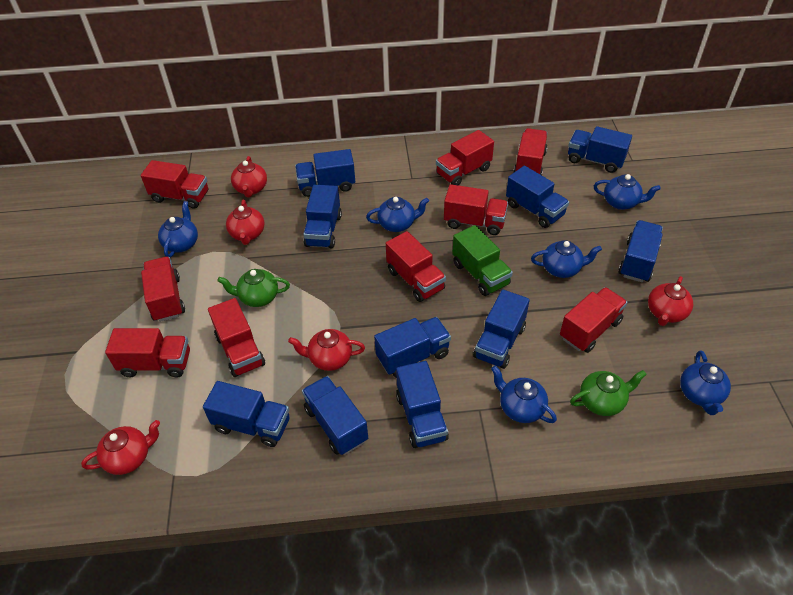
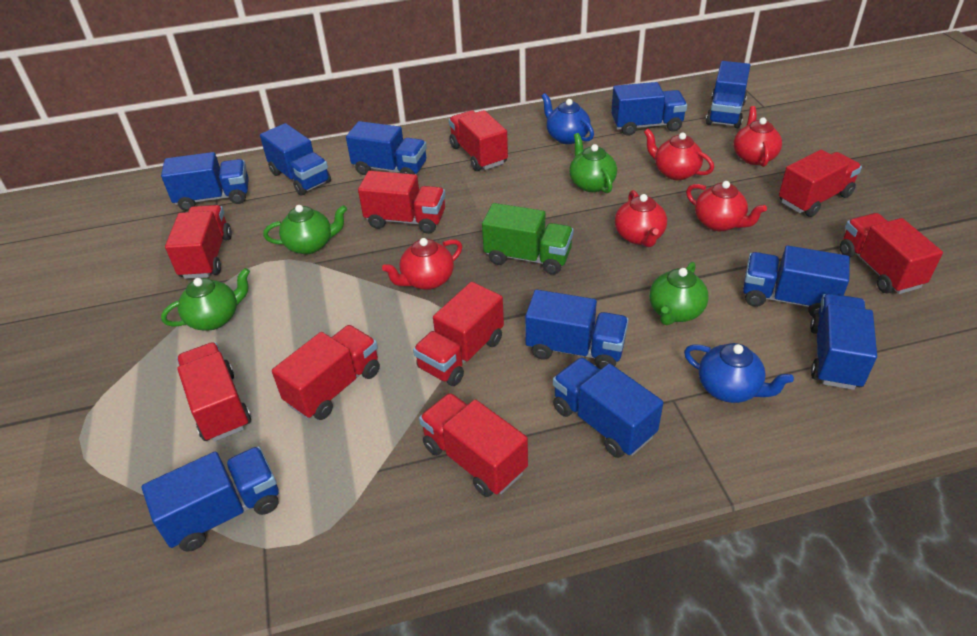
blue teapot: 6 -> 2
green teapot: 2 -> 4

